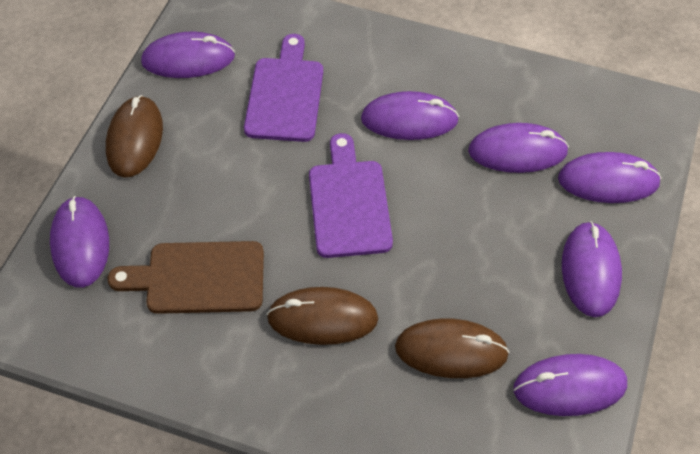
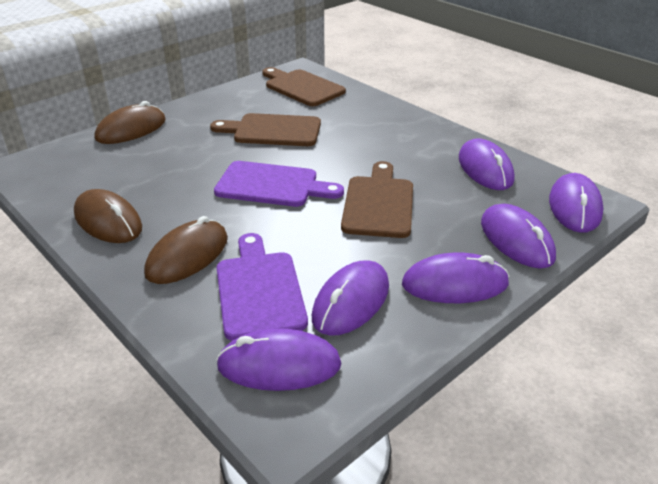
brown cutting board: 1 -> 3
purple mouse: 7 -> 6

